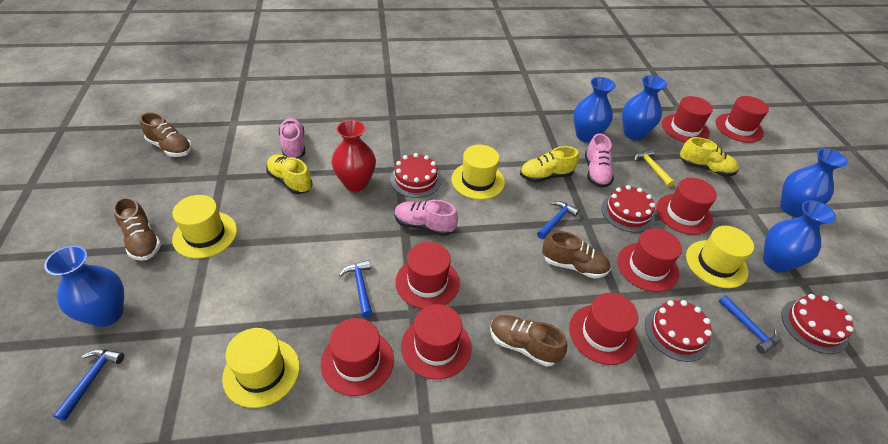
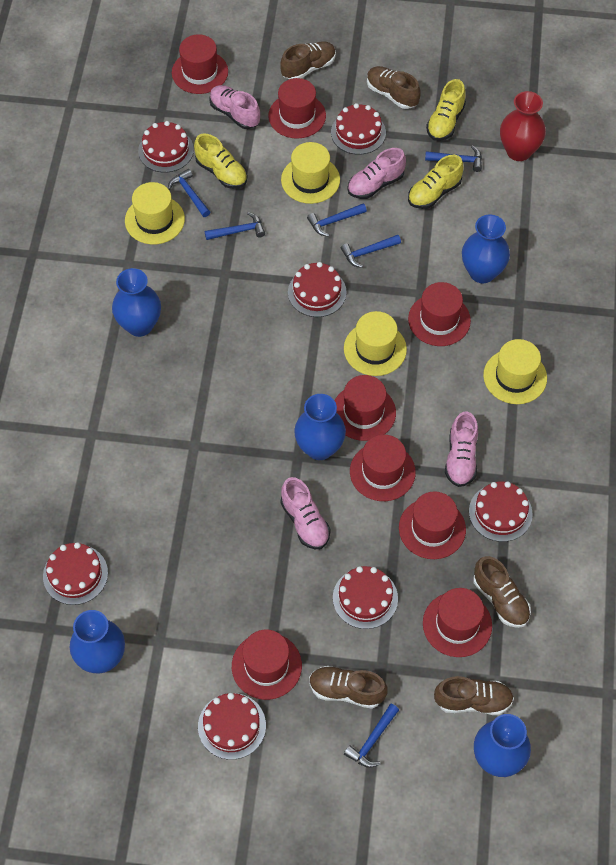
blue hammer: 4 -> 6
brown shoe: 4 -> 5
pink shoe: 3 -> 4
red cake: 4 -> 7
yellow hammer: 1 -> 0

